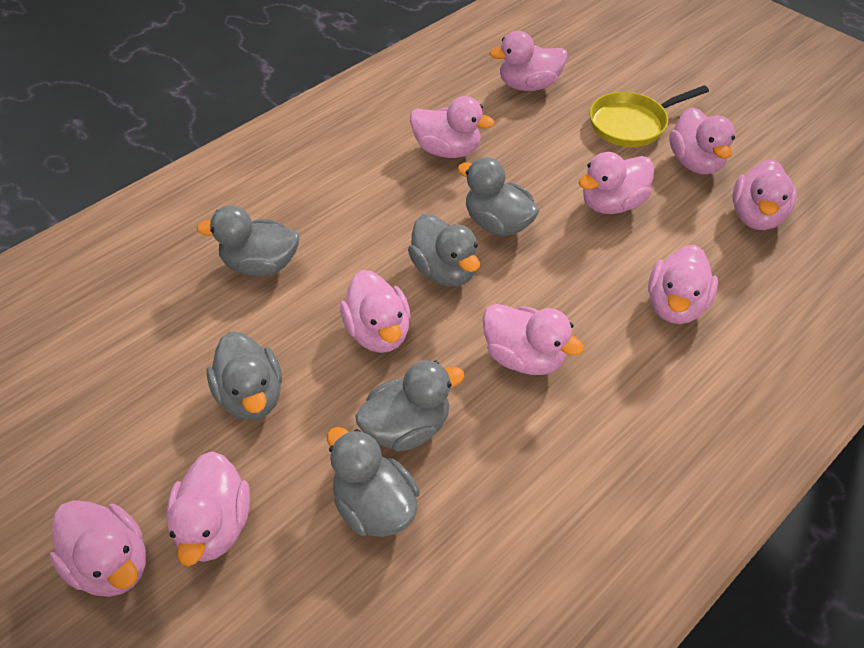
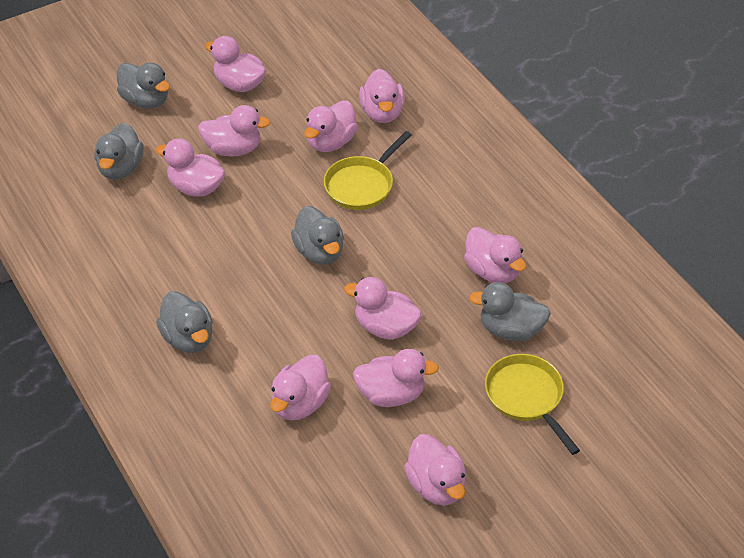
grey duck: 6 -> 5
yellow pan: 1 -> 2

